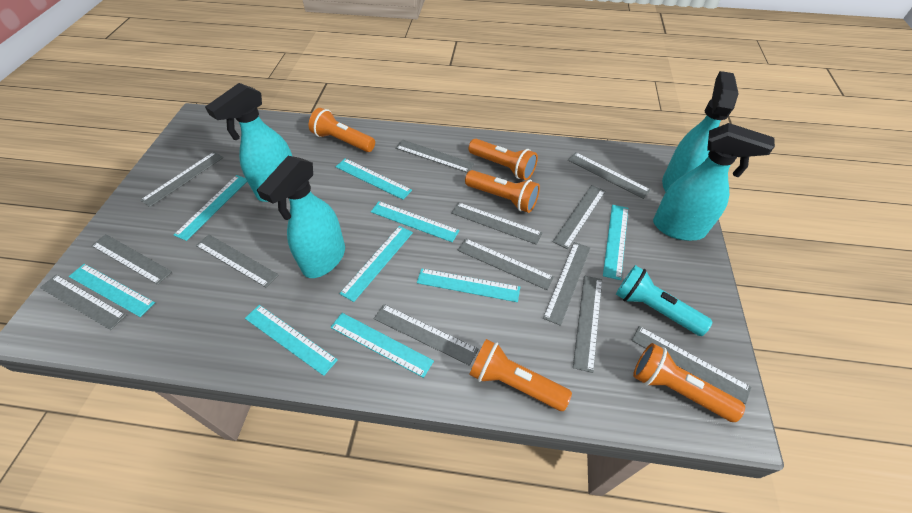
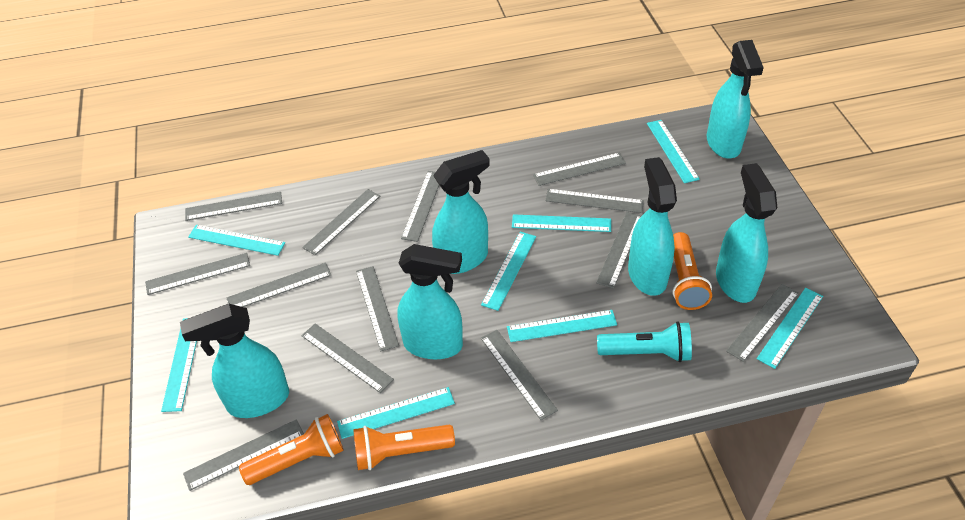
orange flashlight: 5 -> 3
turquoise ruler: 9 -> 8
turquoise spray bottle: 4 -> 6

